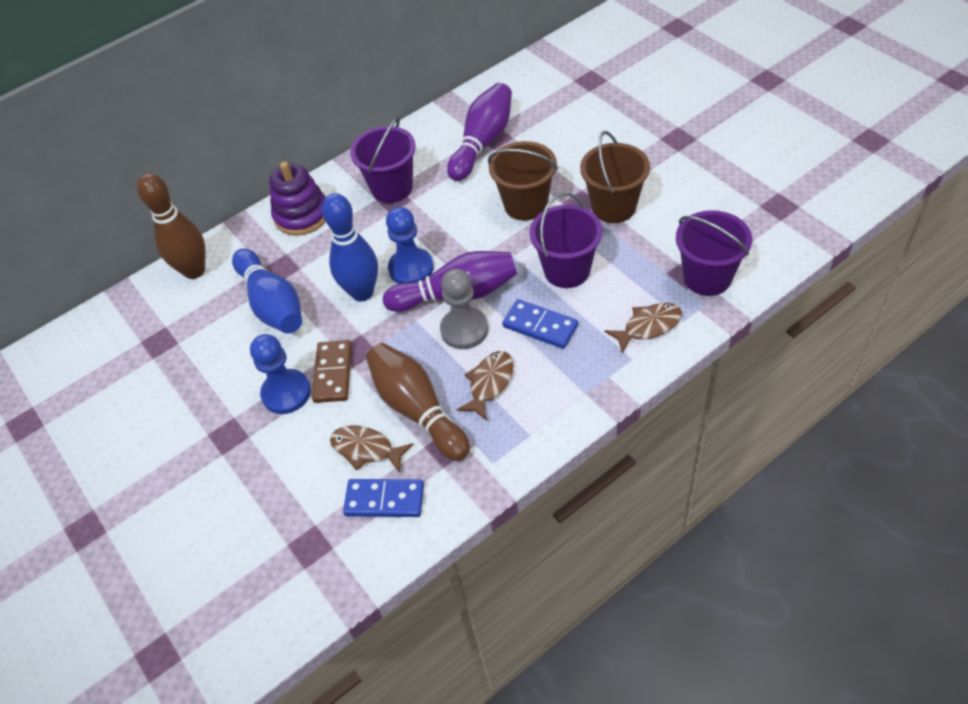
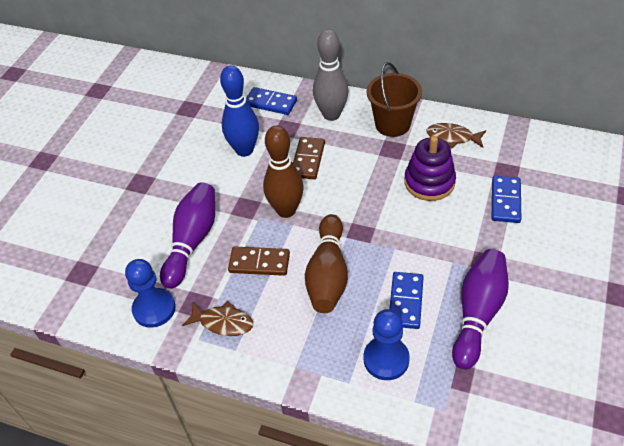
blue bowling pin: 2 -> 1
blue domino: 2 -> 3
brown bucket: 2 -> 1
brown domino: 1 -> 2
brown fish: 3 -> 2
grey bowling pin: 0 -> 1
grey pawn: 1 -> 0
purple bucket: 3 -> 0

